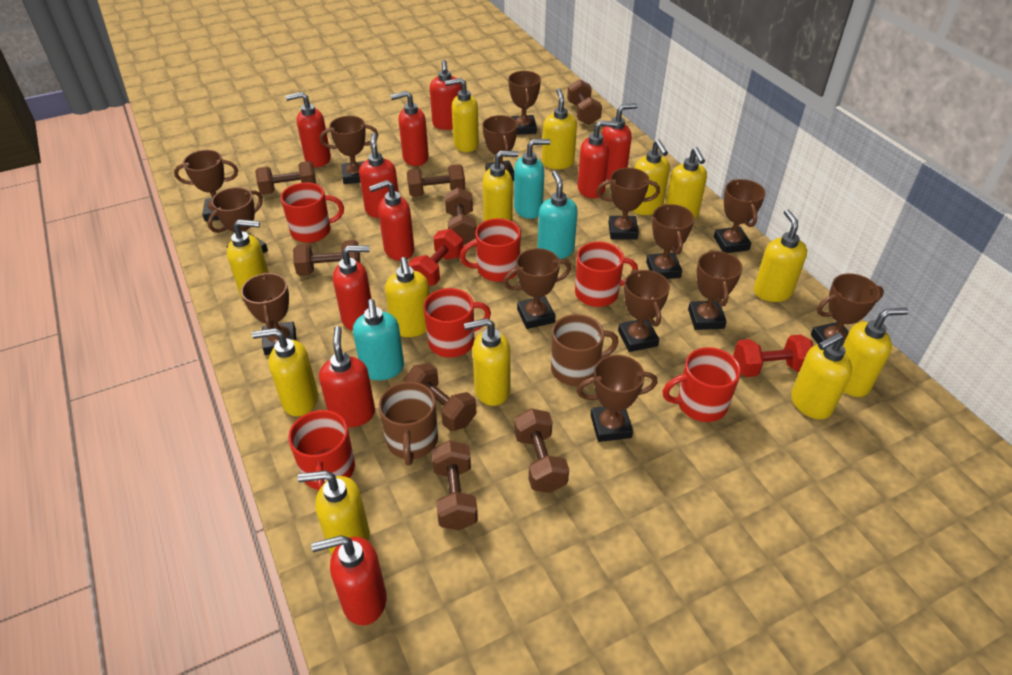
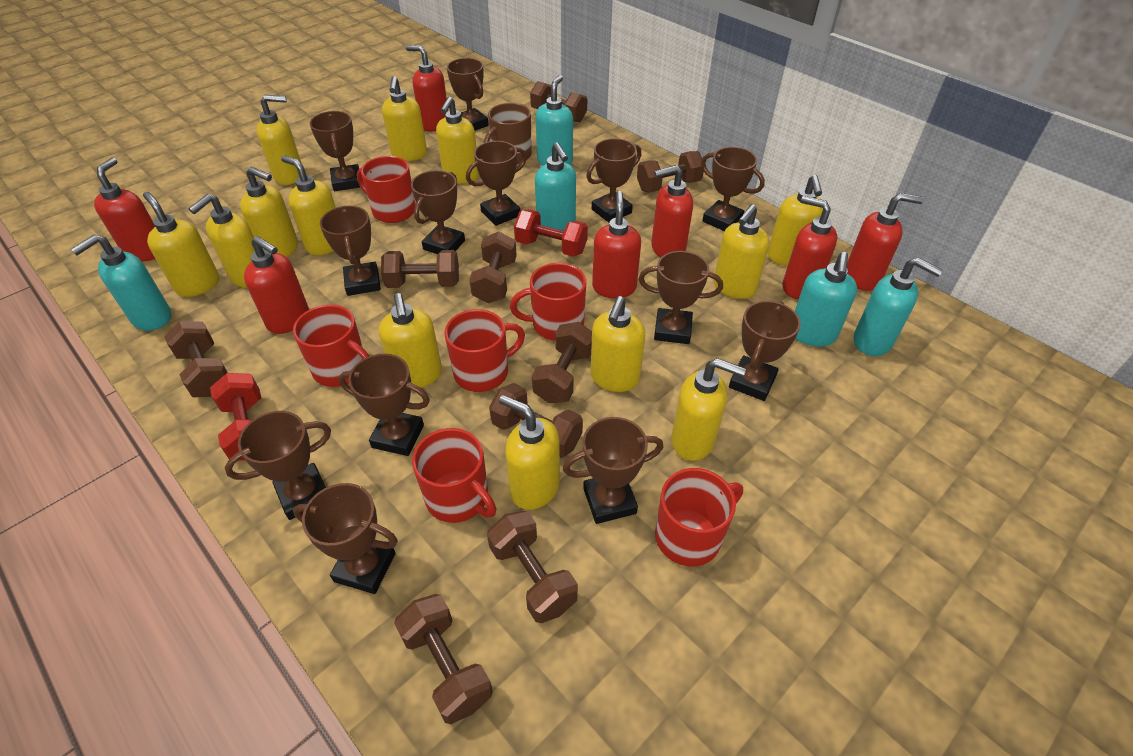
brown dumbbell: 8 -> 9
brown mug: 2 -> 1
brown trophy: 14 -> 13
red soap dispenser: 10 -> 7
turquoise soap dispenser: 3 -> 5

